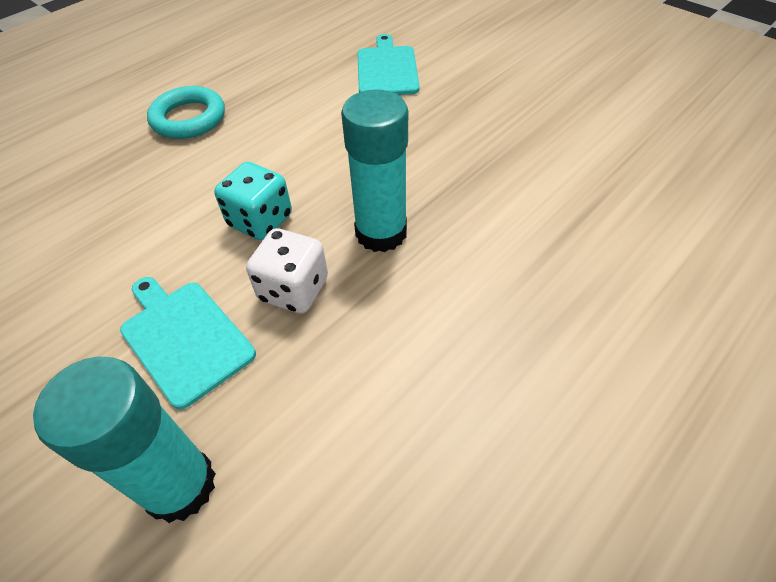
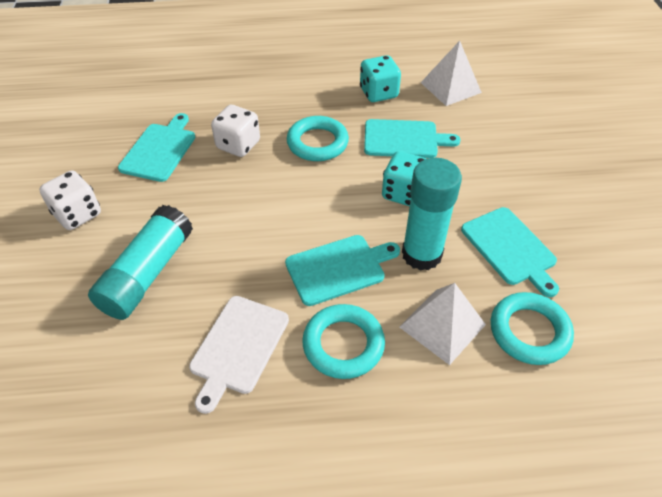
turquoise cutting board: 2 -> 4
turquoise dice: 1 -> 2
turquoise ring: 1 -> 3
white cutting board: 0 -> 1
white dice: 1 -> 2
white pyramid: 0 -> 2

